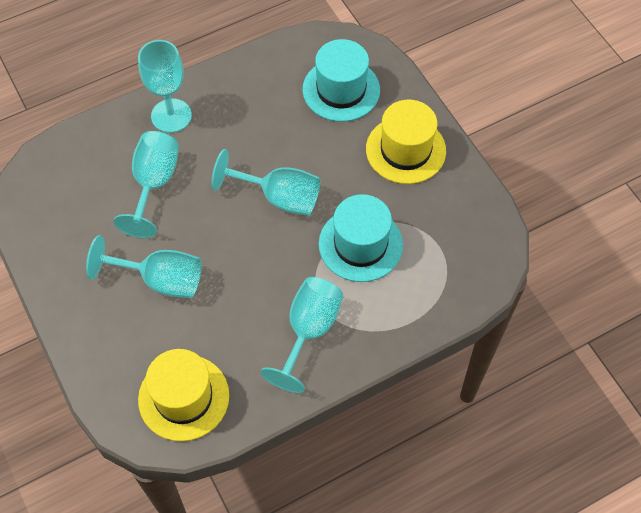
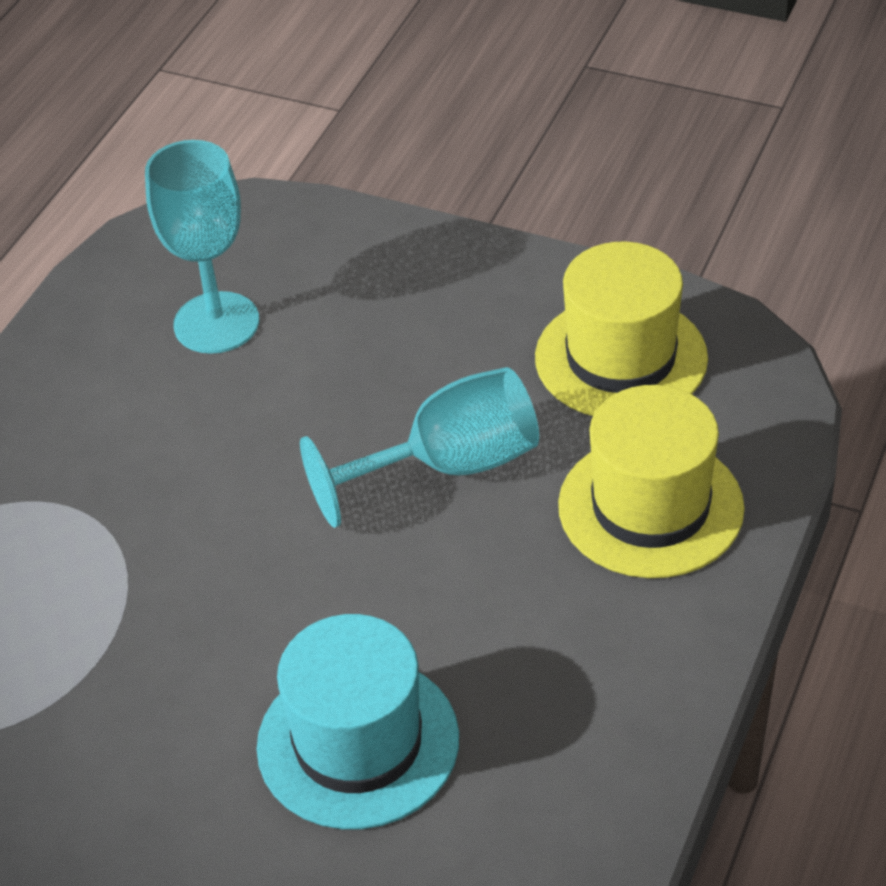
turquoise goblet: 5 -> 2
turquoise hat: 2 -> 1

